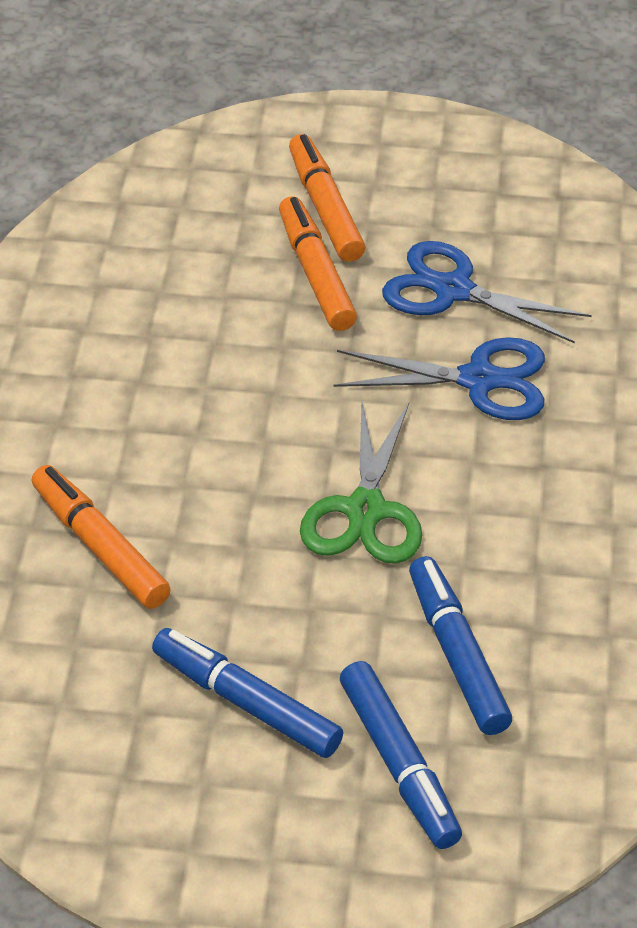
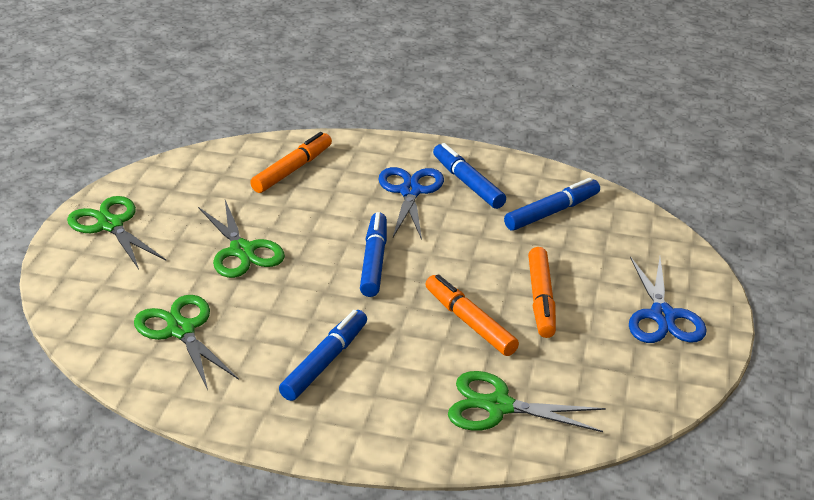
blue marker: 3 -> 4
green scissors: 1 -> 4

